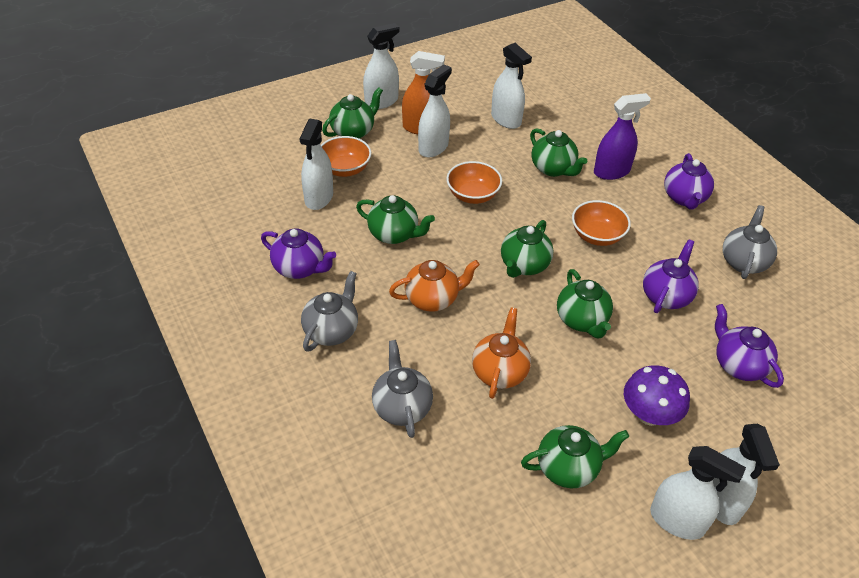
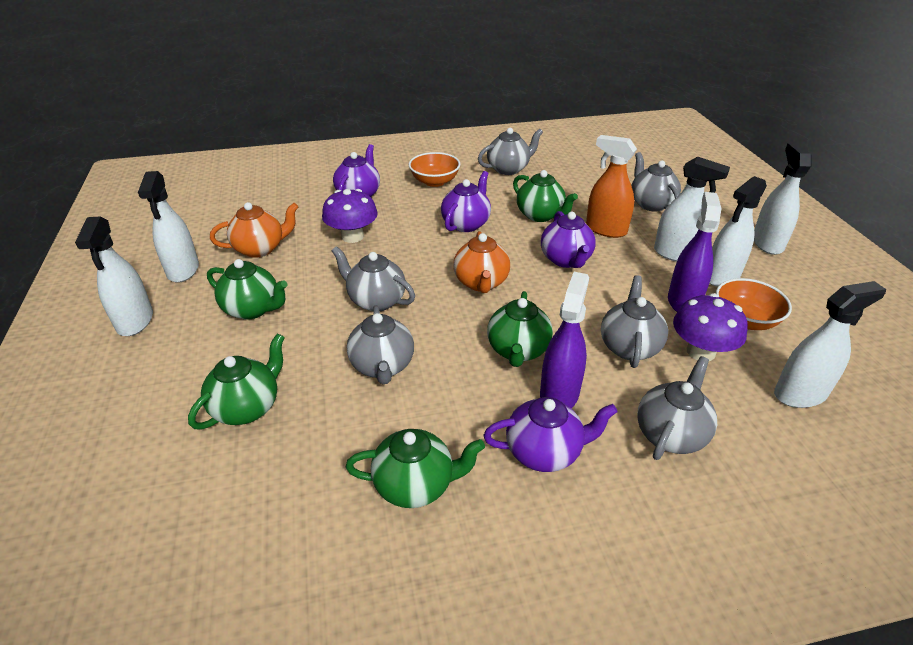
green teapot: 6 -> 5
grey teapot: 3 -> 6
orange bowl: 3 -> 2
purple mushroom: 1 -> 2
purple spray bottle: 1 -> 2

